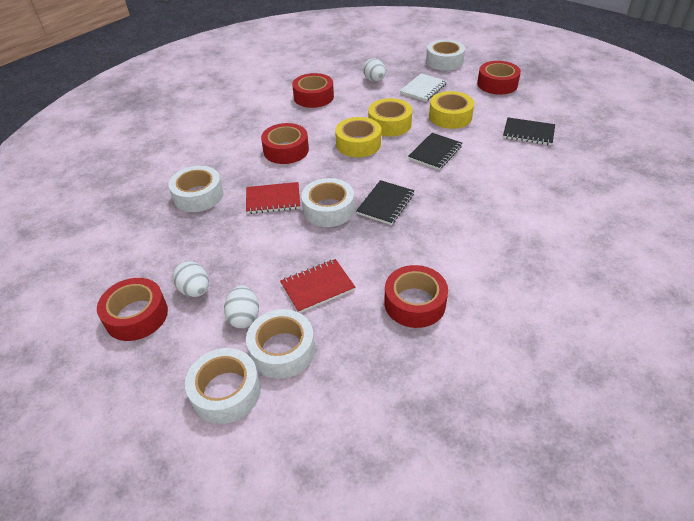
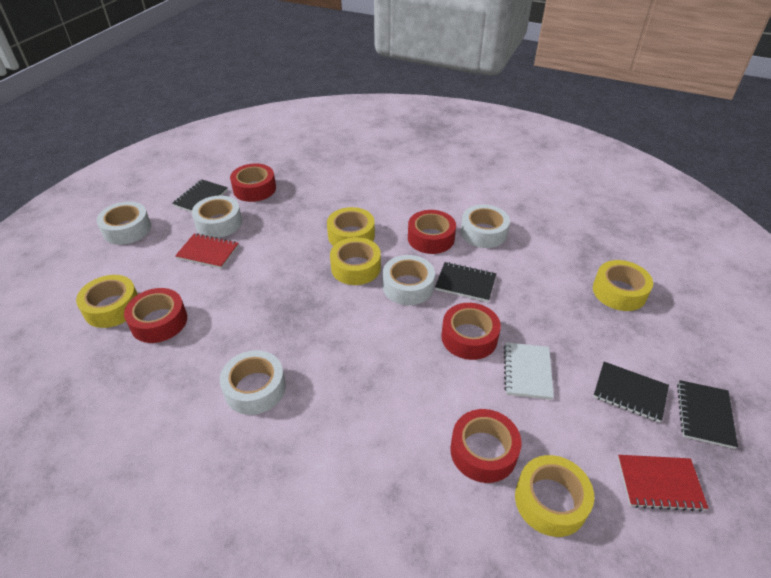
black notebook: 3 -> 4
white egg: 3 -> 0
yellow tape: 3 -> 5

